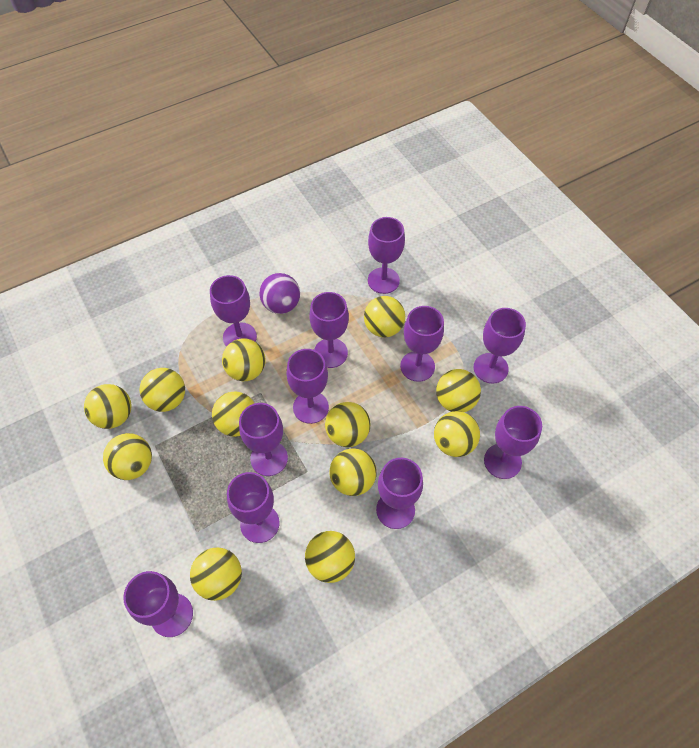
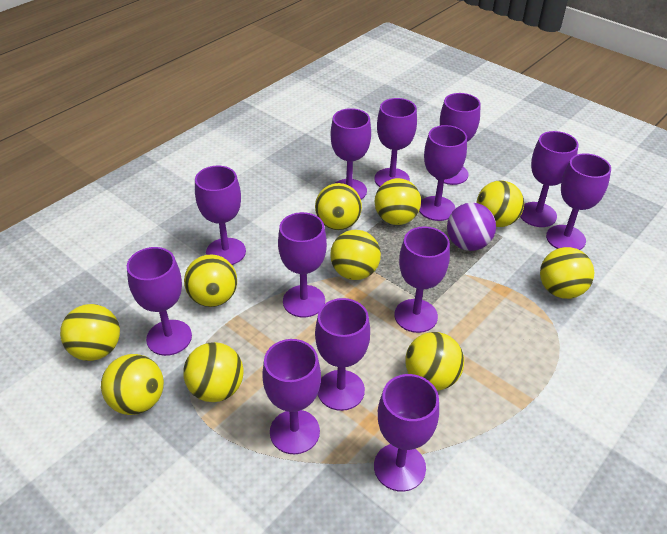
purple goblet: 11 -> 13
yellow ball: 12 -> 10

